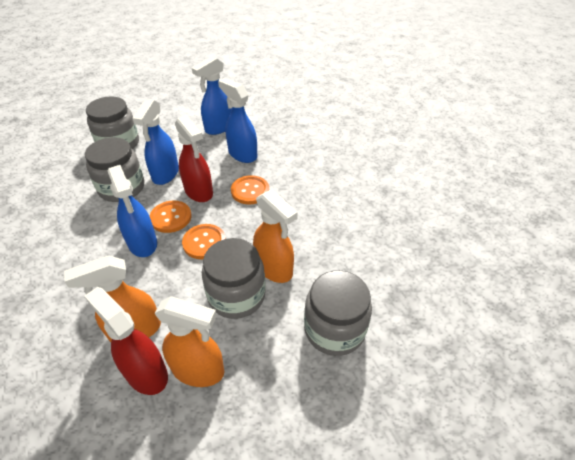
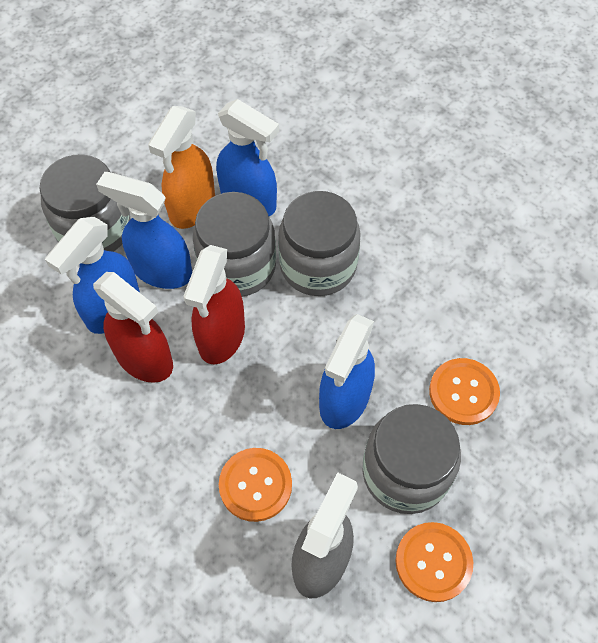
grey spray bottle: 0 -> 1
orange spray bottle: 3 -> 1

